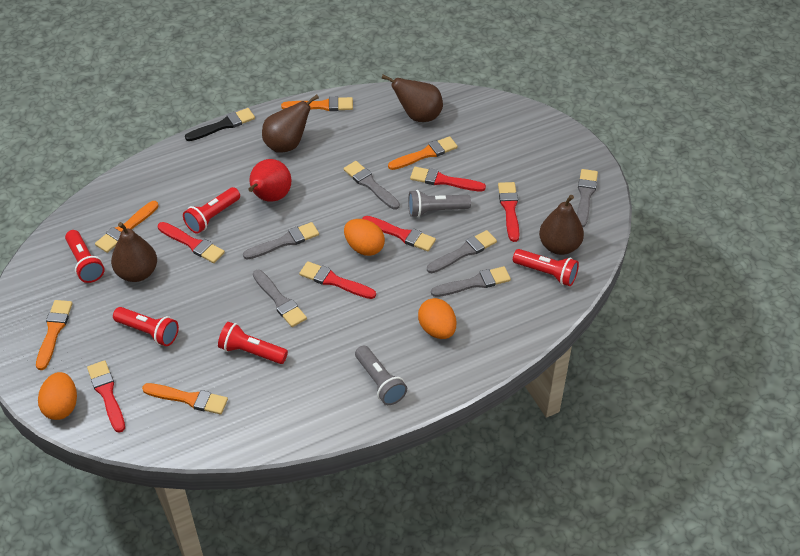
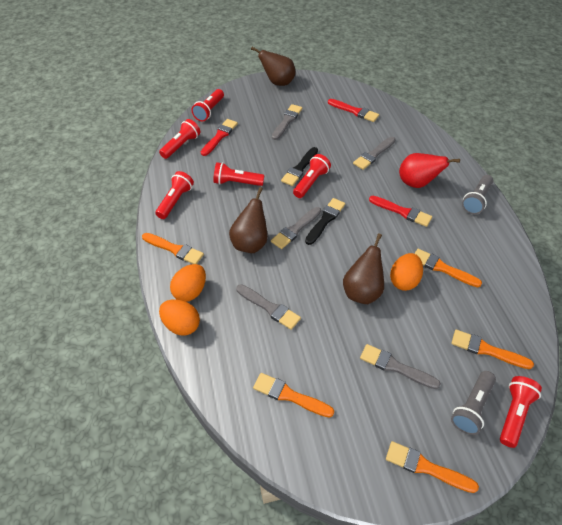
black brush: 1 -> 2
brown pear: 4 -> 3
grey brush: 6 -> 5
red brush: 6 -> 3
red flashlight: 5 -> 6

